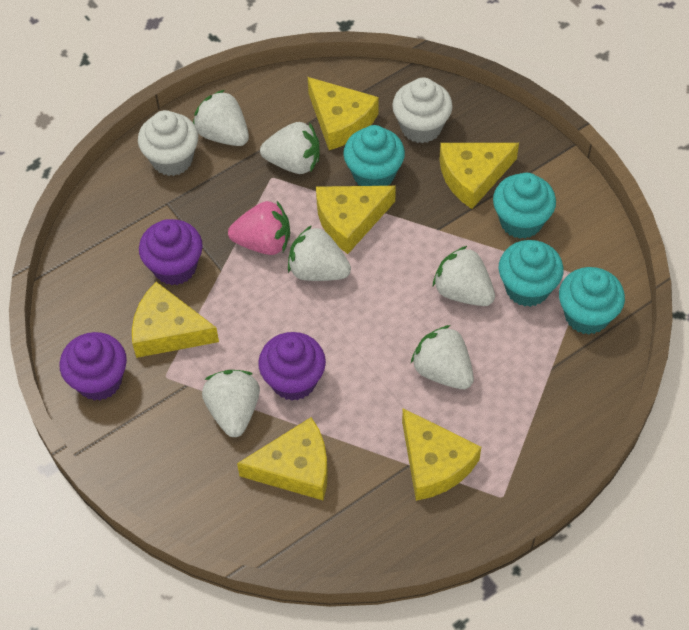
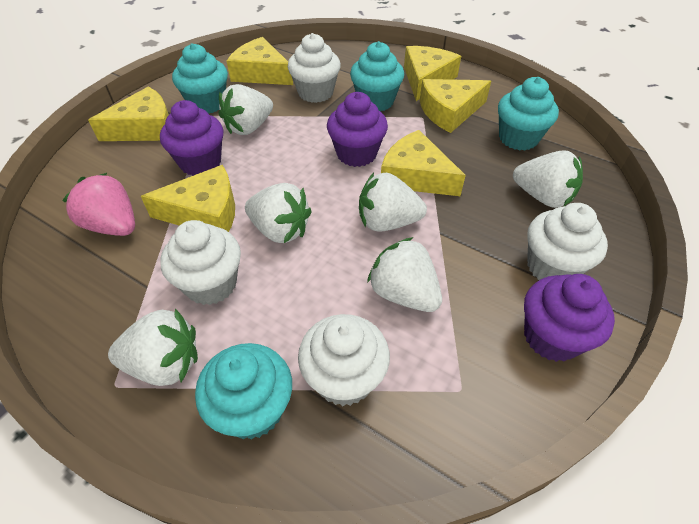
white cupcake: 2 -> 4

